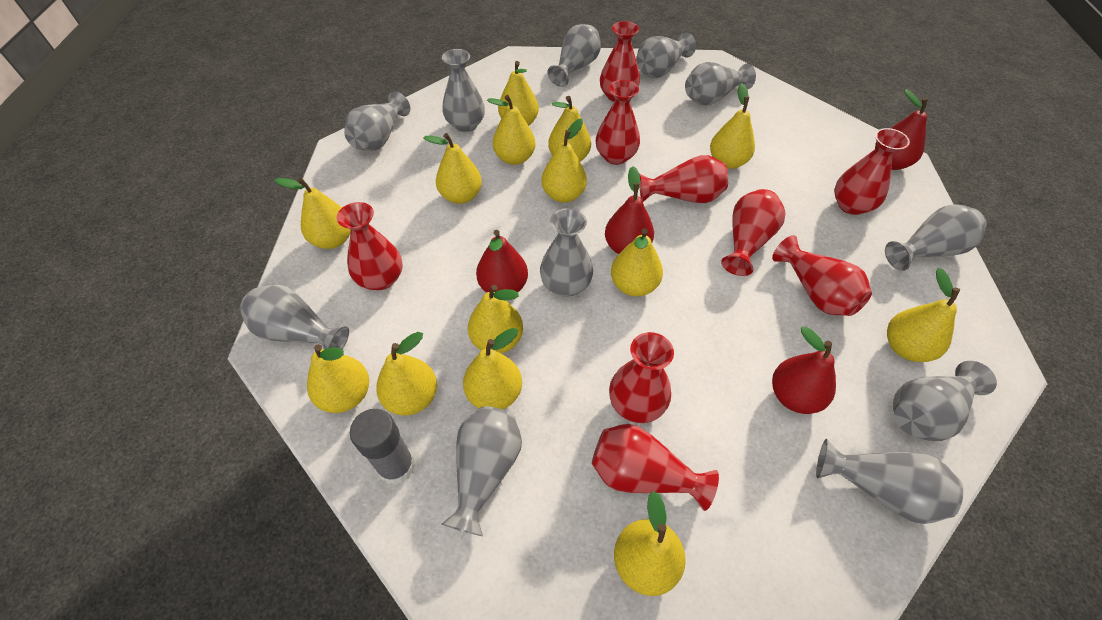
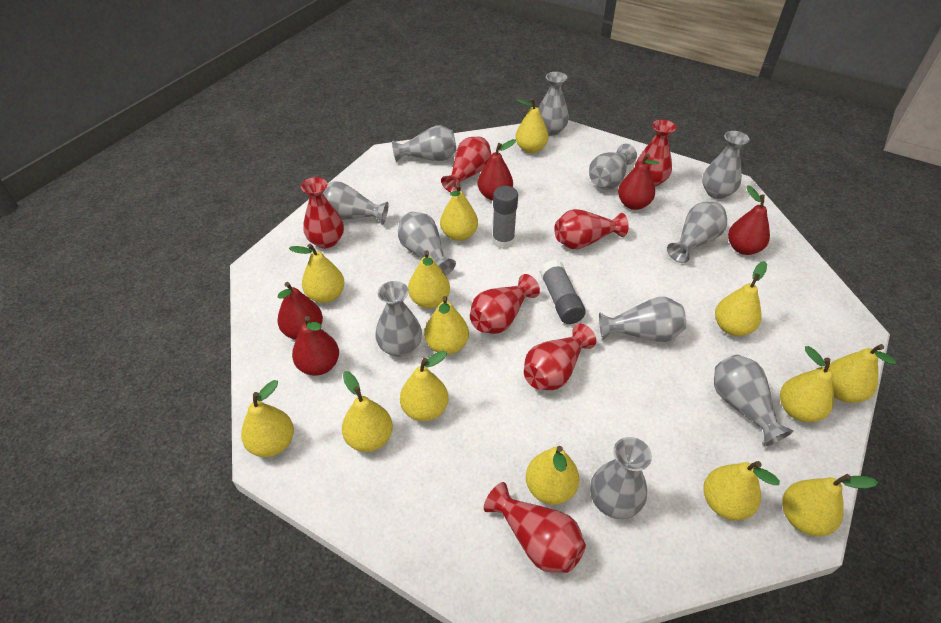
grey glue stick: 1 -> 2
red pear: 4 -> 5
red vase: 9 -> 7

